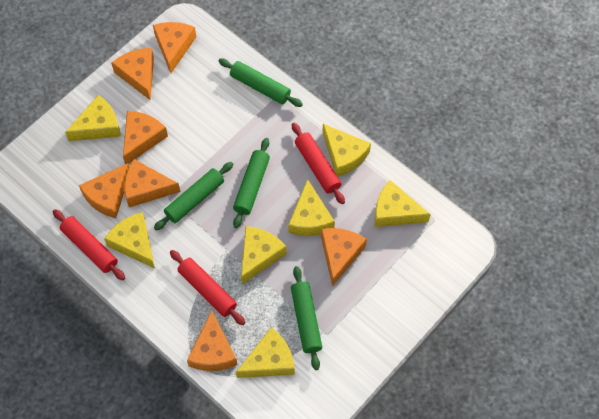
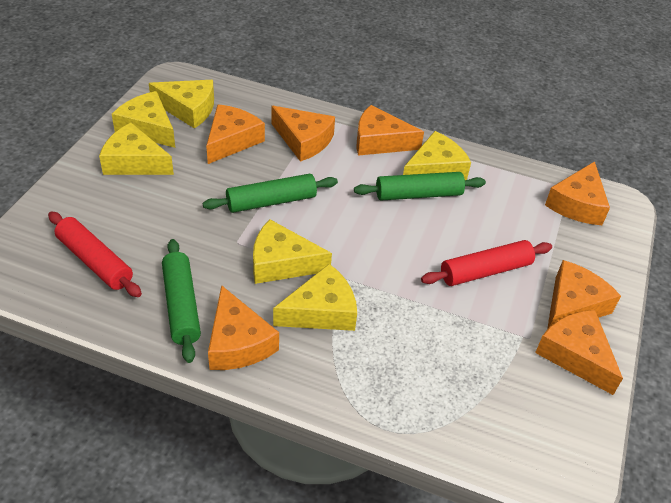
green rolling pin: 4 -> 3
red rolling pin: 3 -> 2
yellow cheese: 7 -> 6

